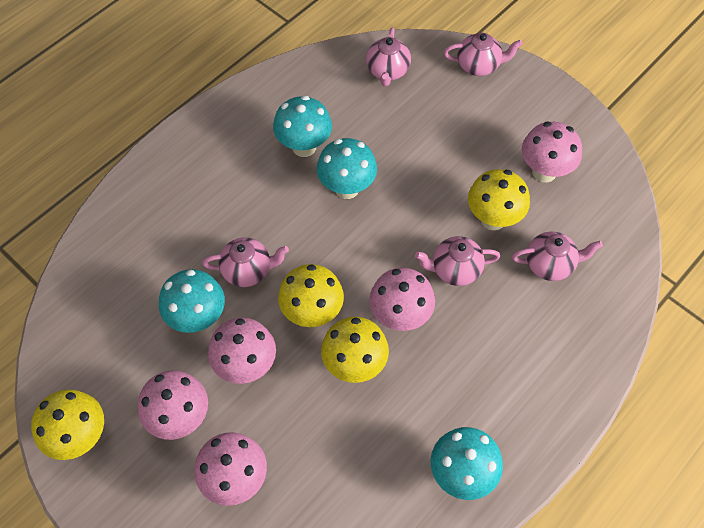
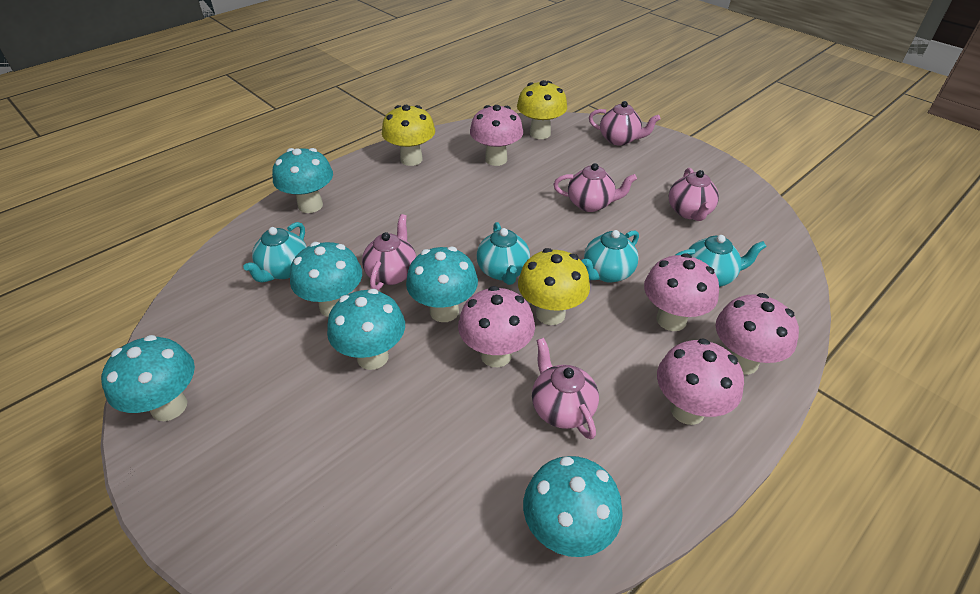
turquoise mushroom: 4 -> 6
turquoise teapot: 0 -> 4
yellow mushroom: 4 -> 3

